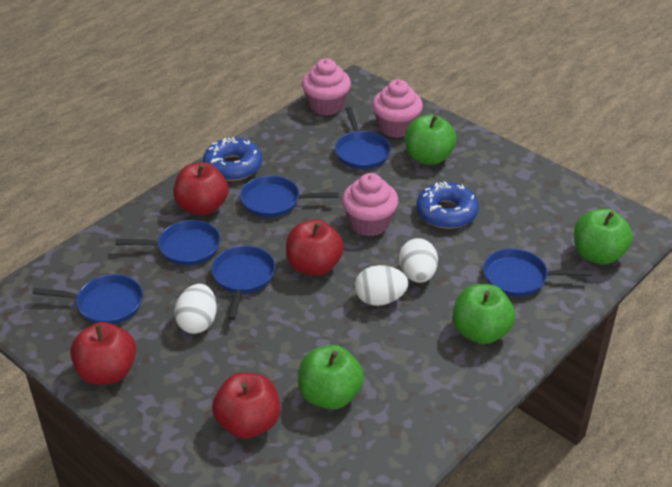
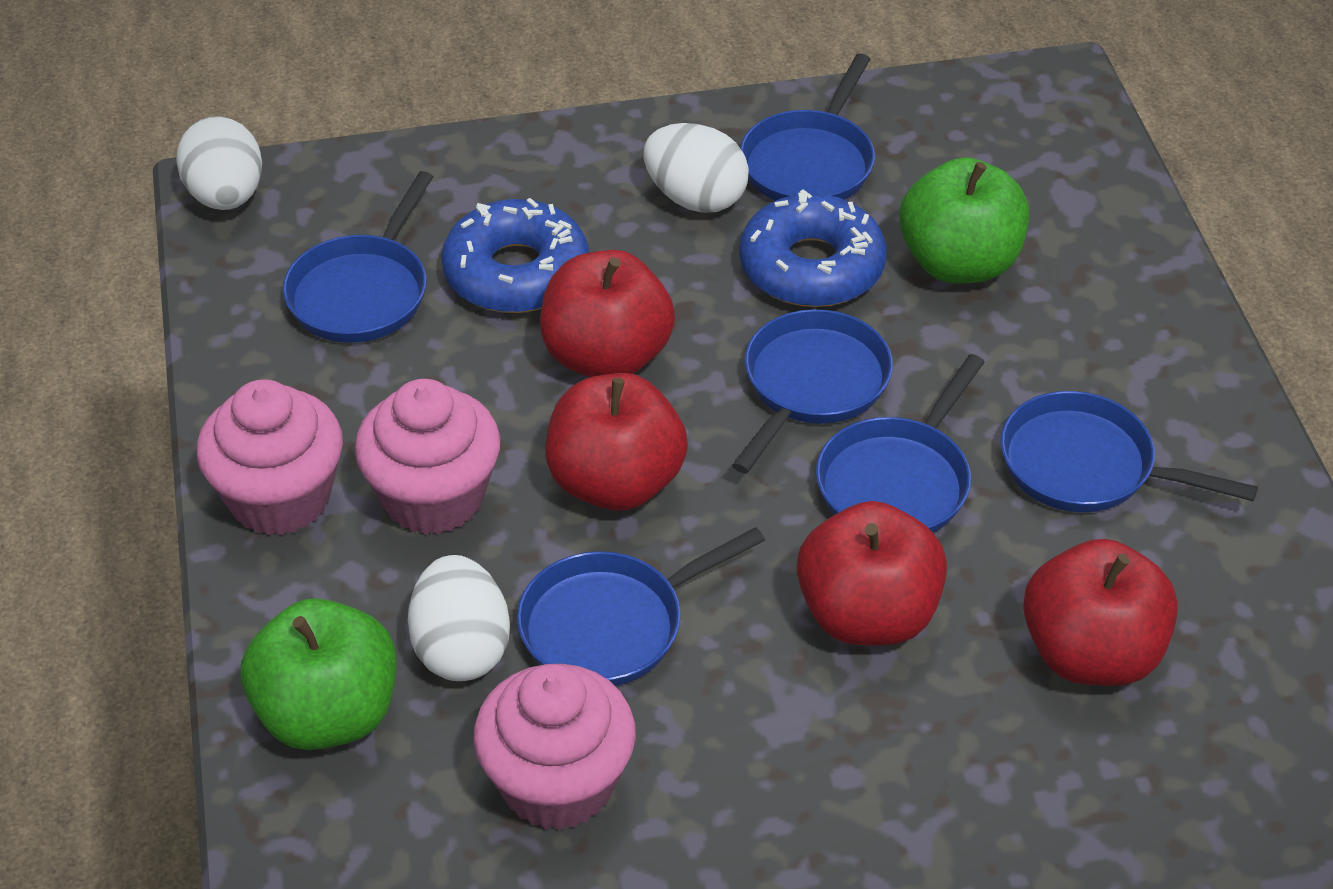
green apple: 4 -> 2

